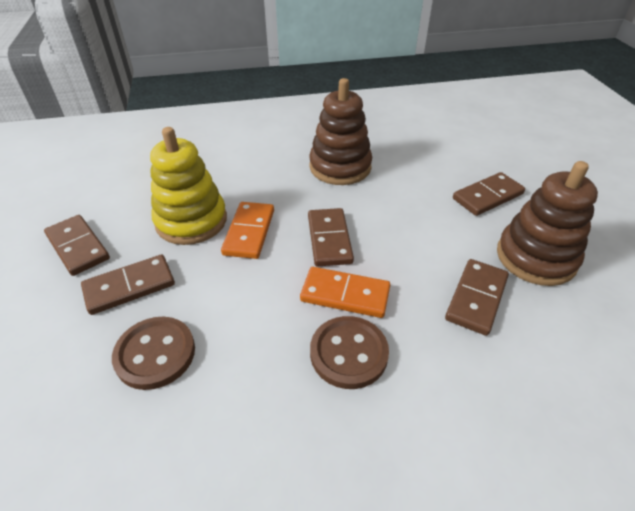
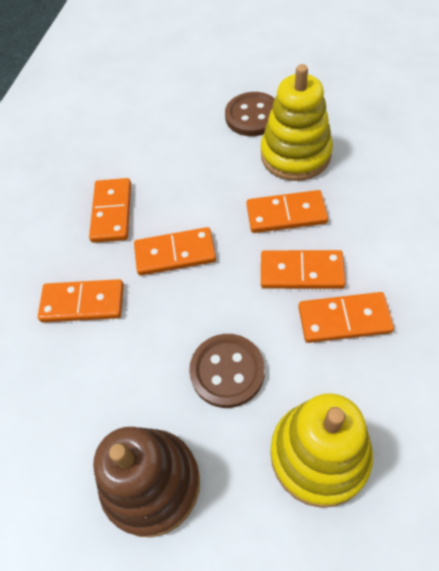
brown domino: 5 -> 0
brown stacking toy: 2 -> 1
orange domino: 2 -> 6
yellow stacking toy: 1 -> 2

